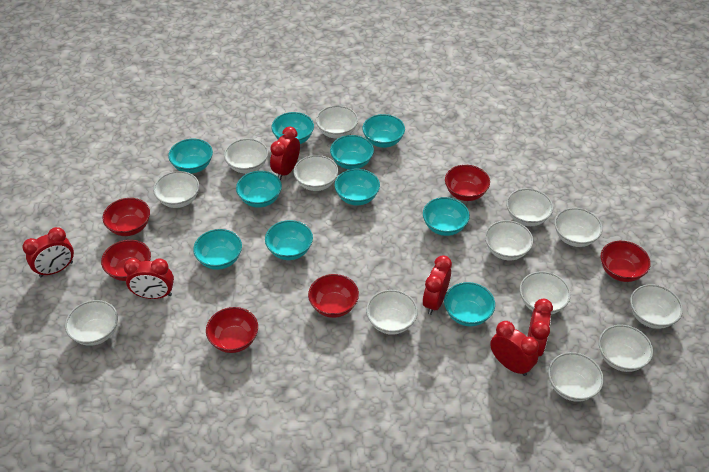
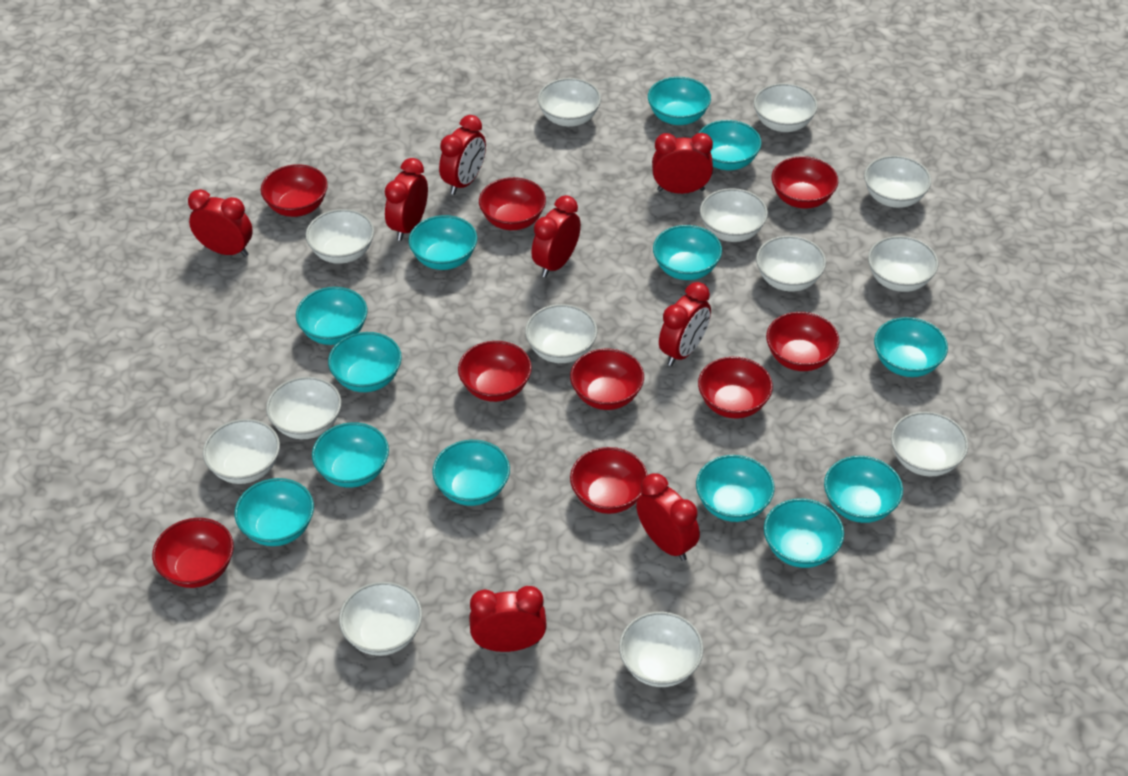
red bowl: 6 -> 9
red clock: 6 -> 8
turquoise bowl: 10 -> 13

